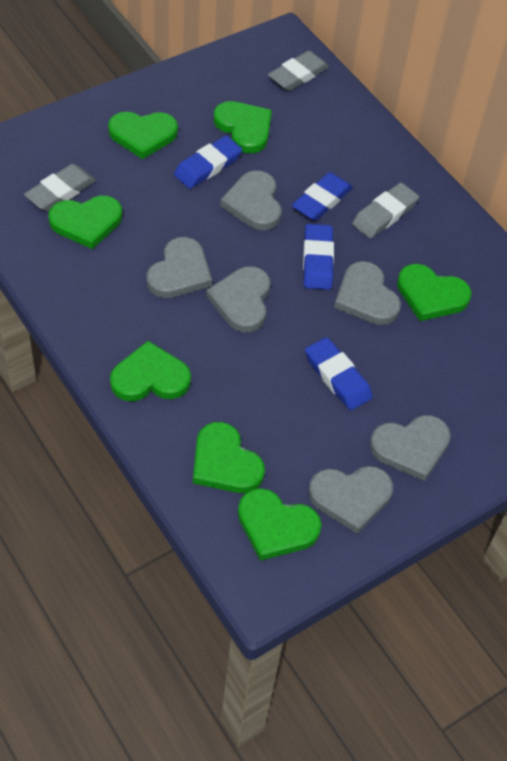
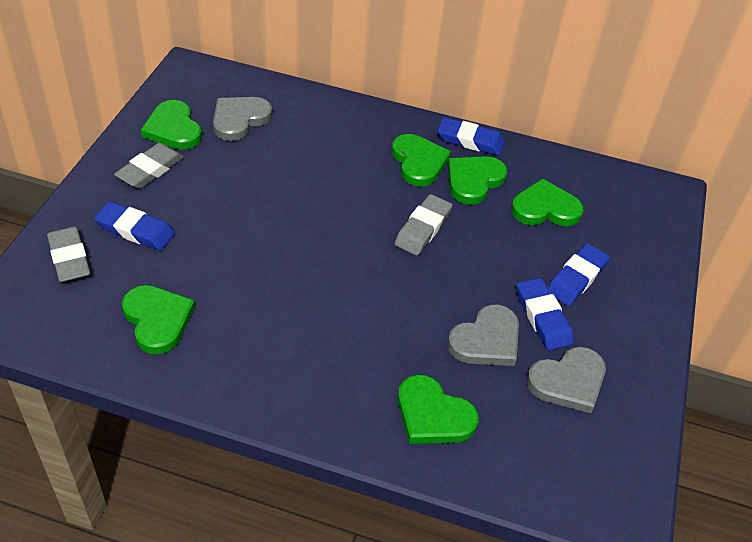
green heart: 7 -> 6
grey heart: 6 -> 3

